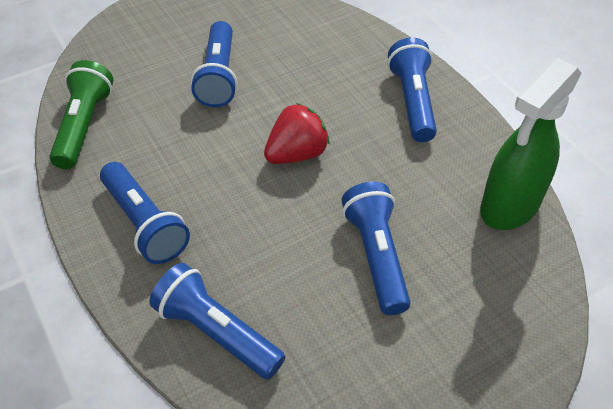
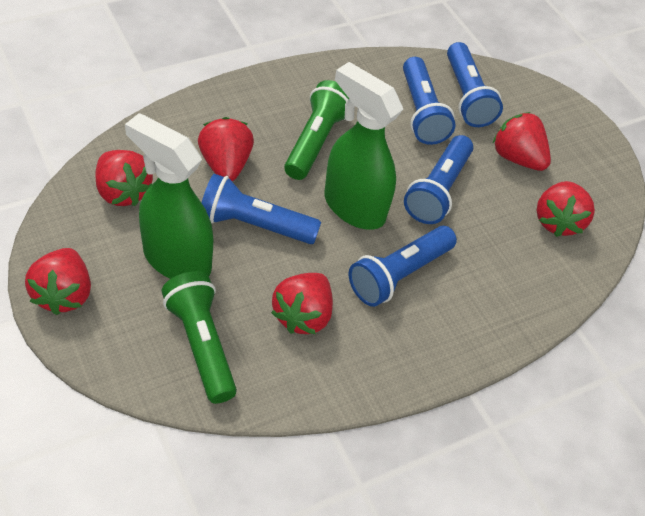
green flashlight: 1 -> 2
green spray bottle: 1 -> 2
red strawberry: 1 -> 6

